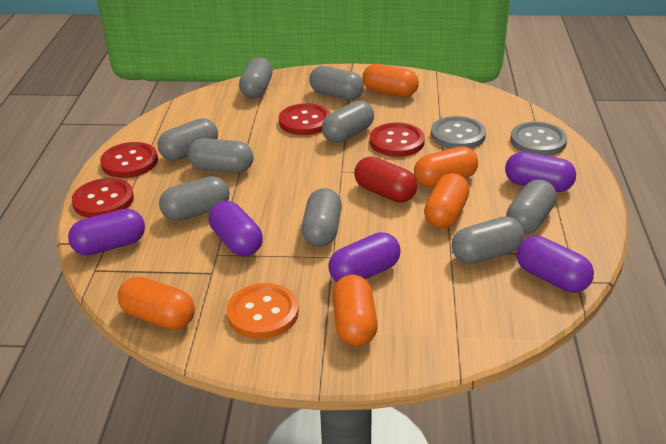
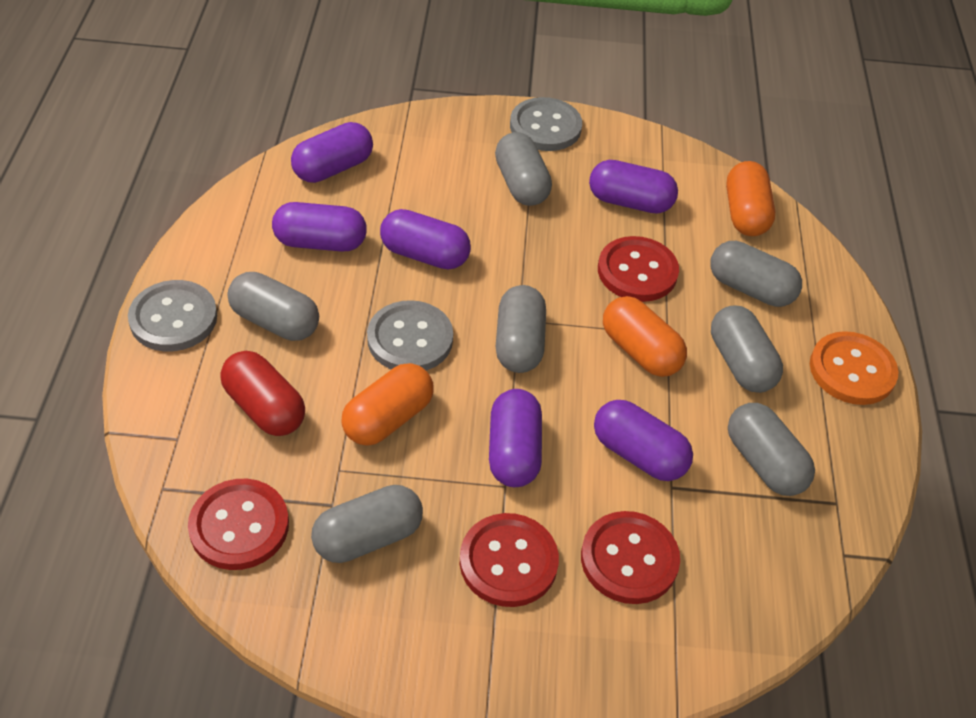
grey button: 2 -> 3
grey capsule: 9 -> 7
orange capsule: 5 -> 3
purple capsule: 5 -> 6

